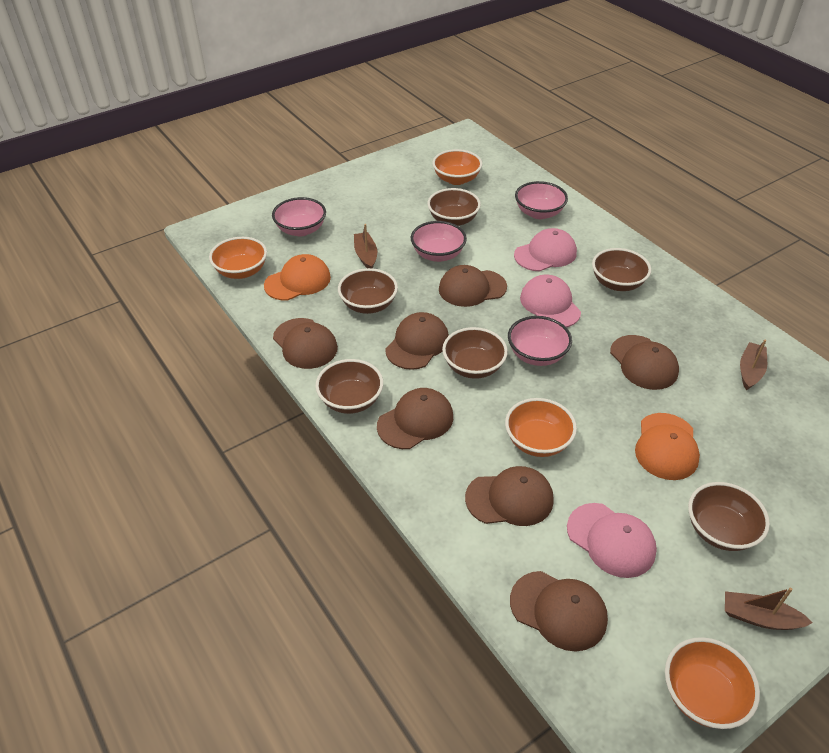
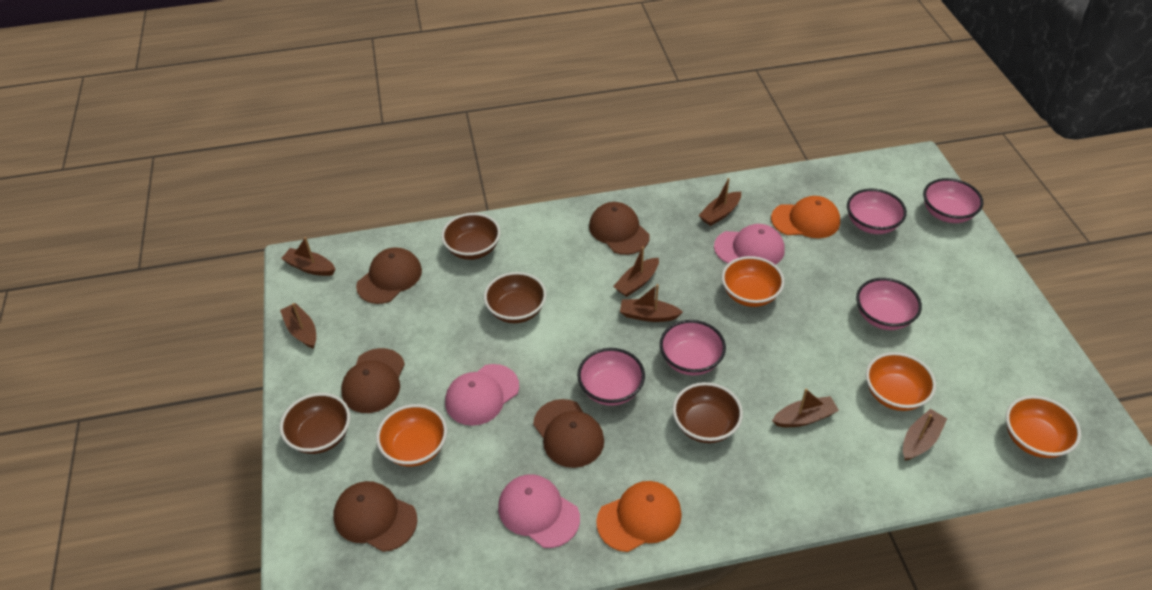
brown boat: 3 -> 7
brown bowl: 6 -> 4
brown cap: 7 -> 5
pink bowl: 4 -> 5

